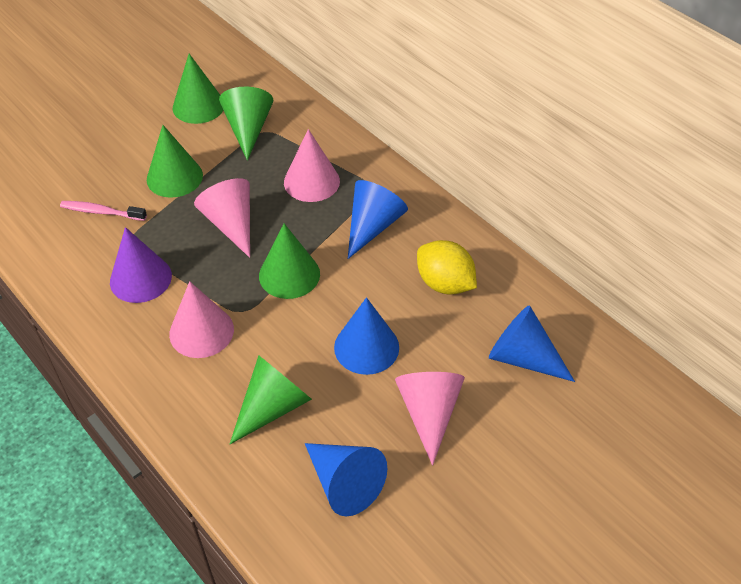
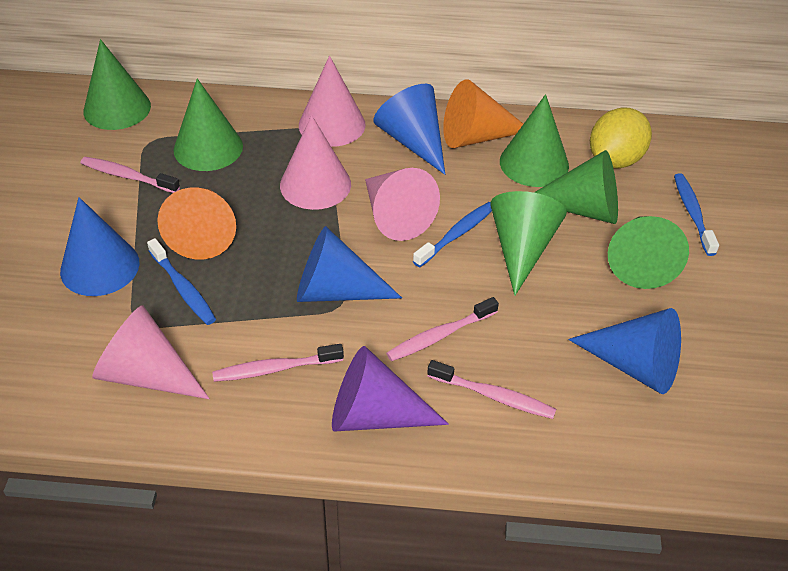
blue toothbrush: 0 -> 3
green cone: 5 -> 6
orange cone: 0 -> 2
pink toothbrush: 1 -> 4

